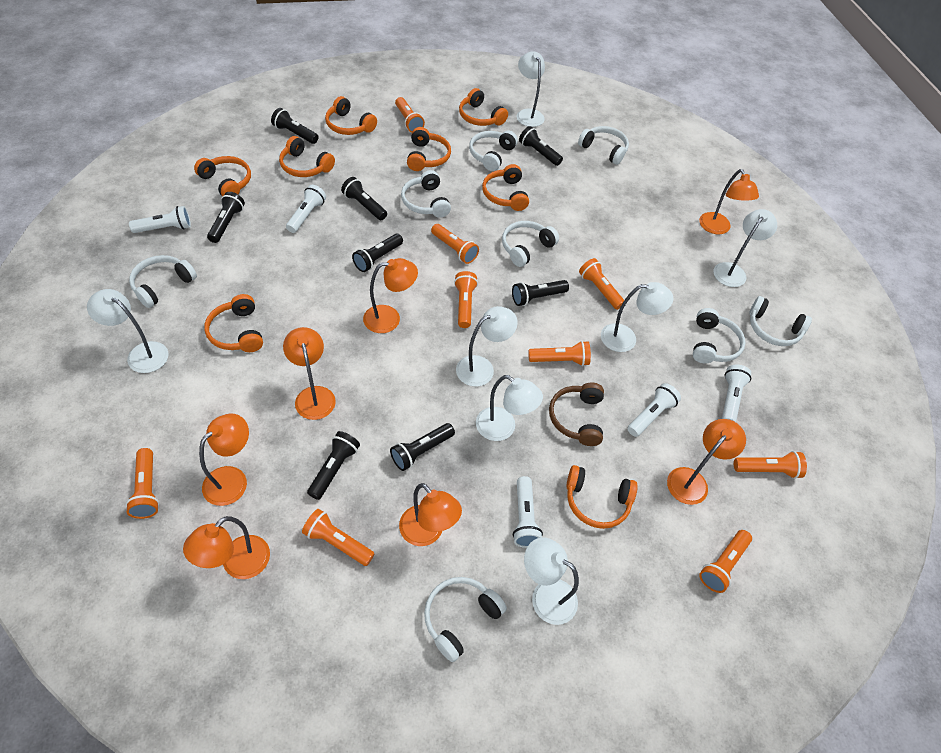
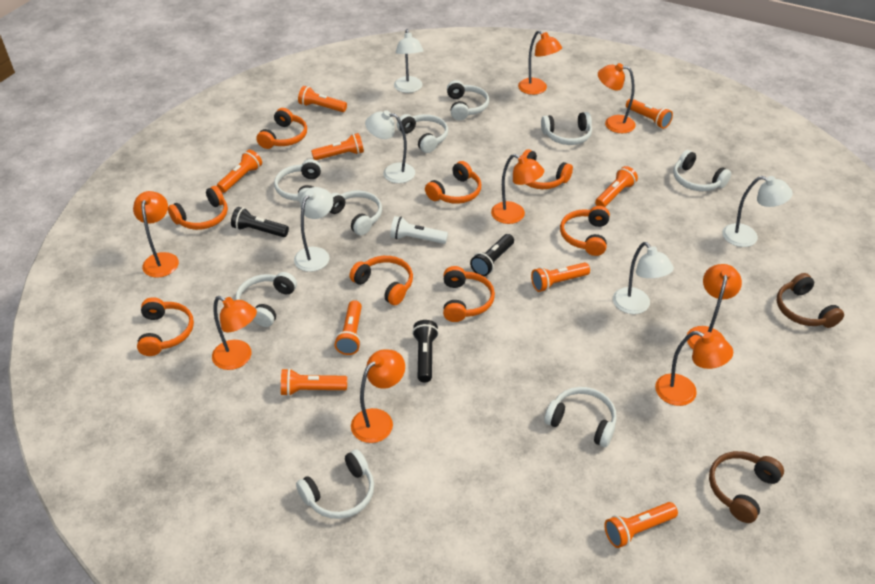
black flashlight: 8 -> 3
brown headphones: 1 -> 2
orange lamp: 7 -> 8
white flashlight: 5 -> 1
white headphones: 8 -> 9
white lamp: 7 -> 5

